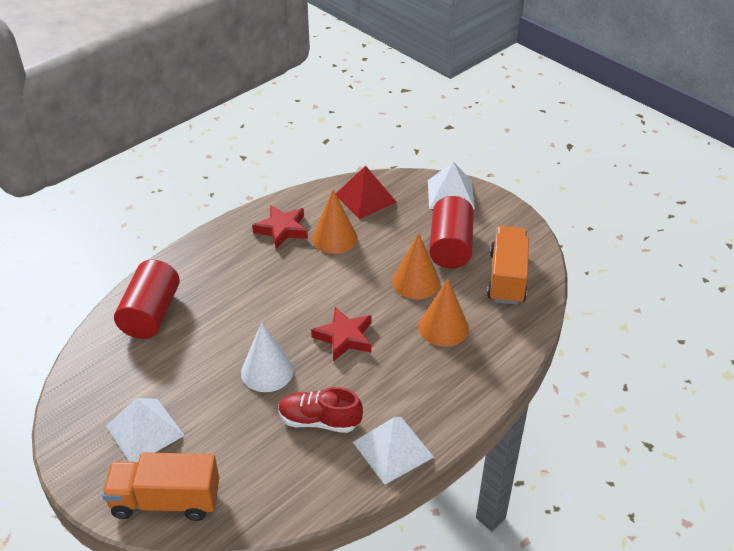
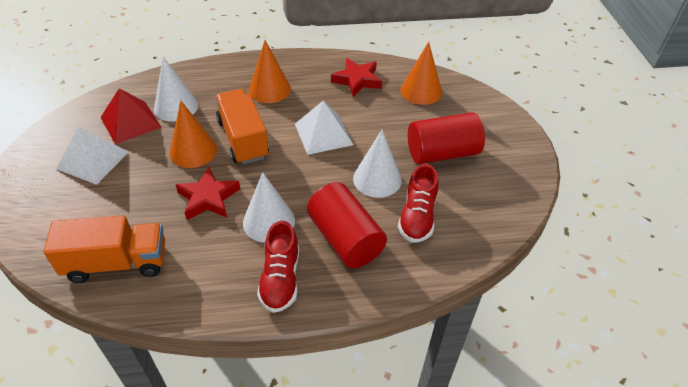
red shoe: 1 -> 2
white cone: 1 -> 3
white pyramid: 3 -> 2

